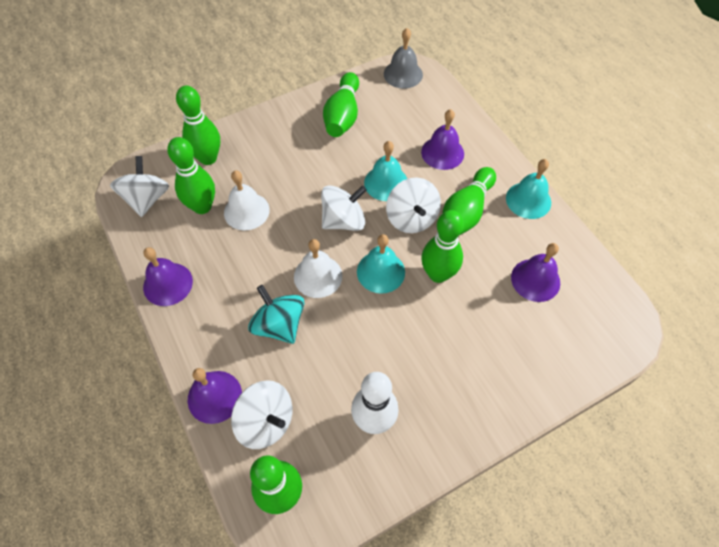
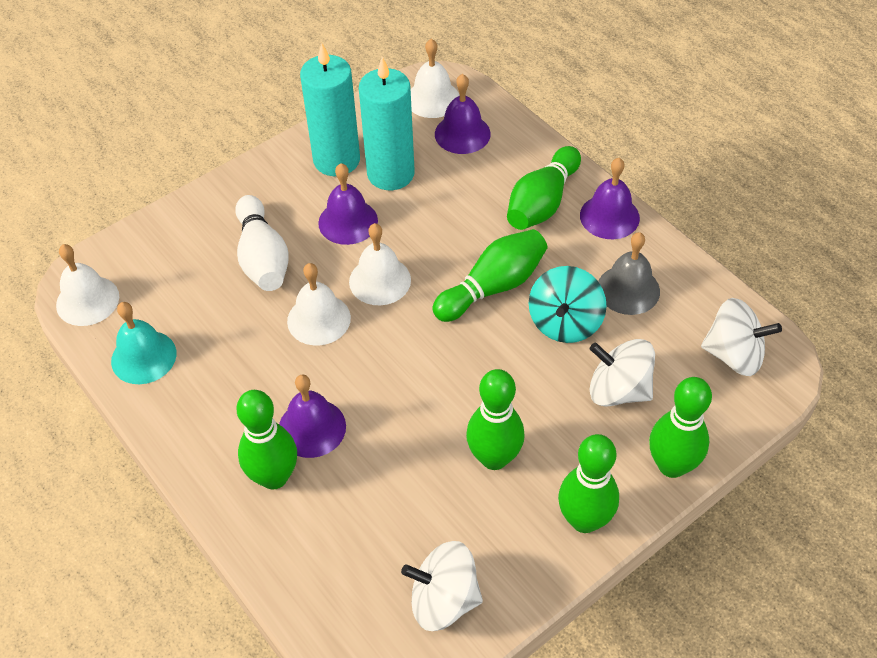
turquoise bell: 3 -> 1
turquoise candle: 0 -> 2
white bell: 2 -> 4
white spinning top: 4 -> 3

